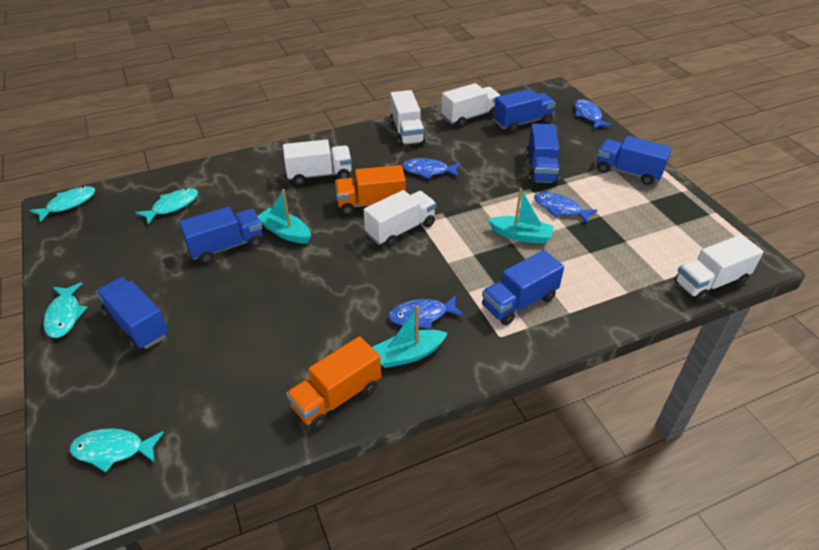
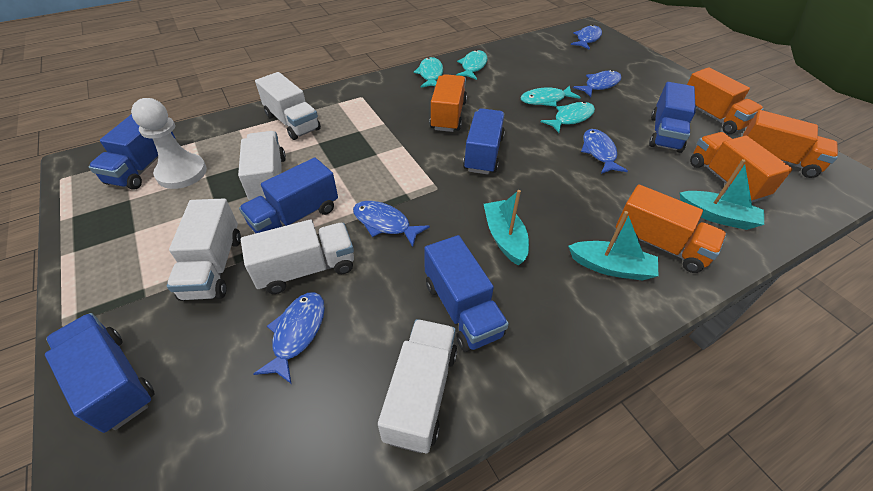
blue fish: 4 -> 5
orange truck: 2 -> 5
white pawn: 0 -> 1

